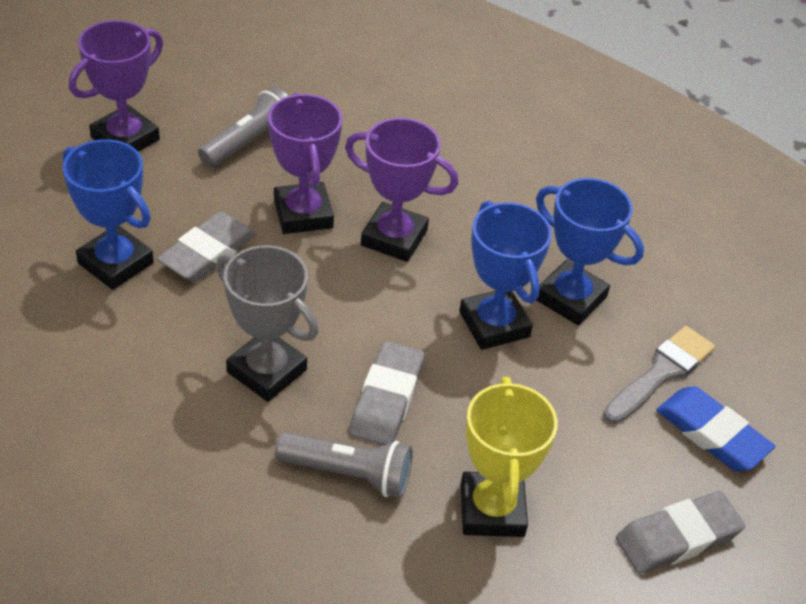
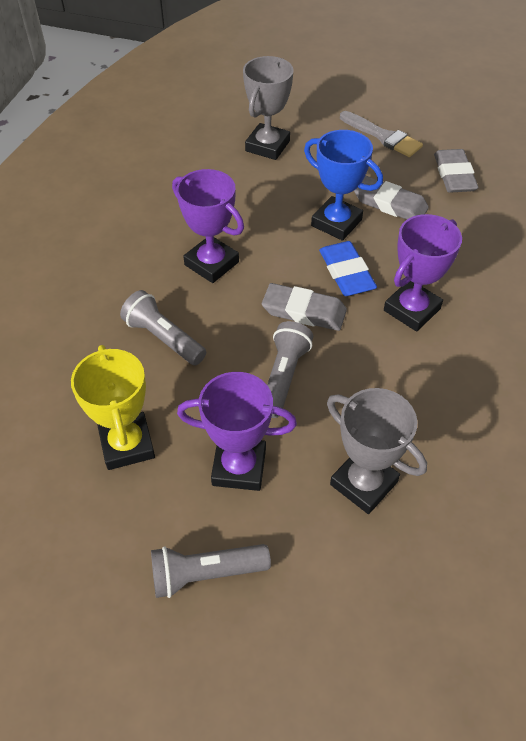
blue trophy: 3 -> 1
grey flashlight: 2 -> 3
grey trophy: 1 -> 2

